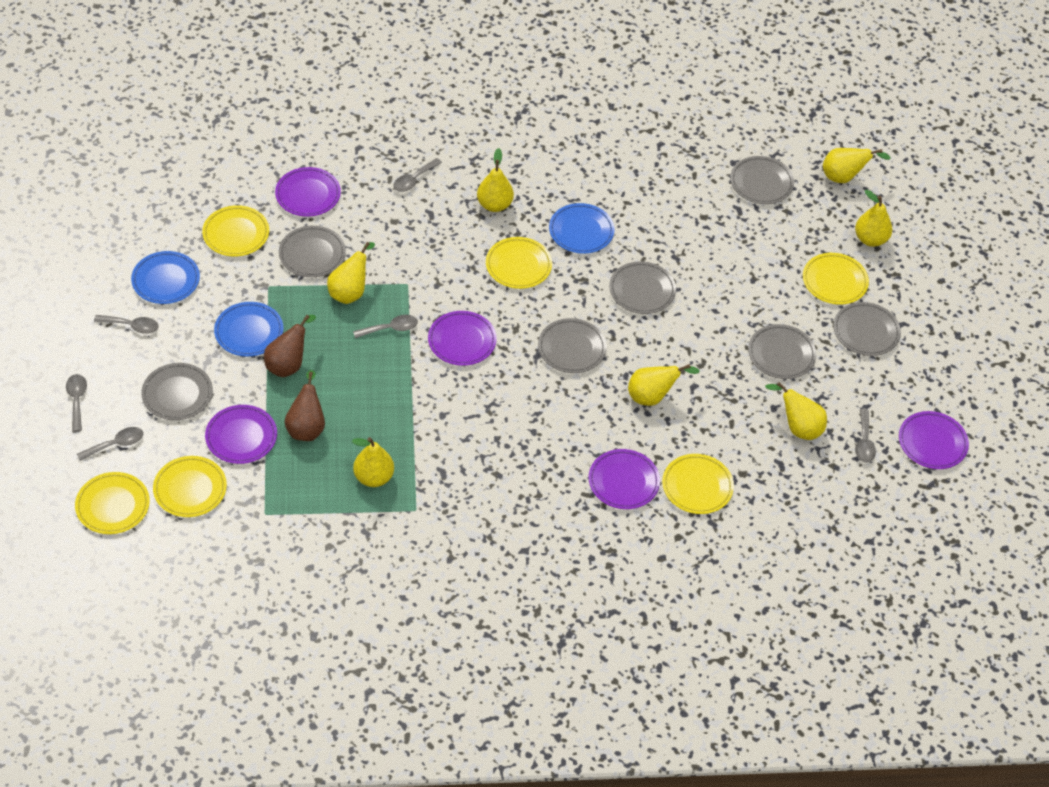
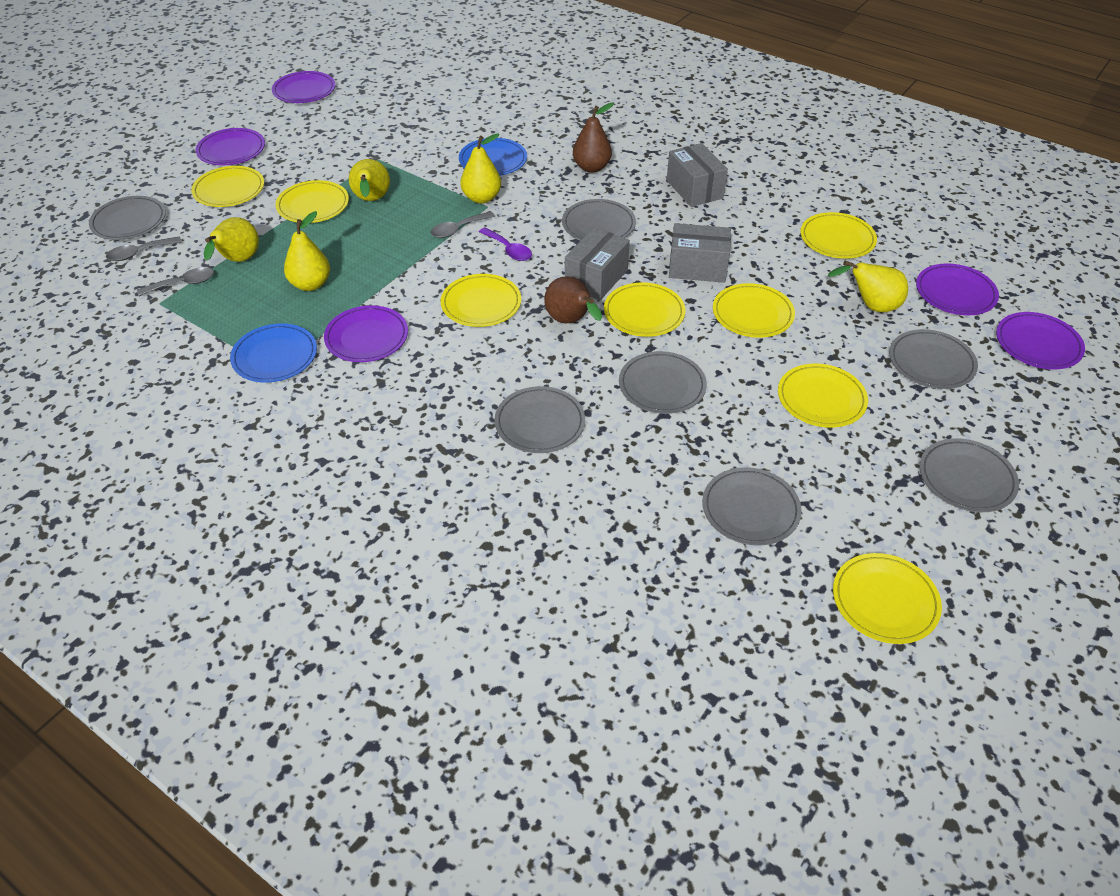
blue plate: 3 -> 2
grey box: 0 -> 3
grey spoon: 6 -> 3
purple spoon: 0 -> 1
yellow pear: 7 -> 5
yellow plate: 6 -> 8

